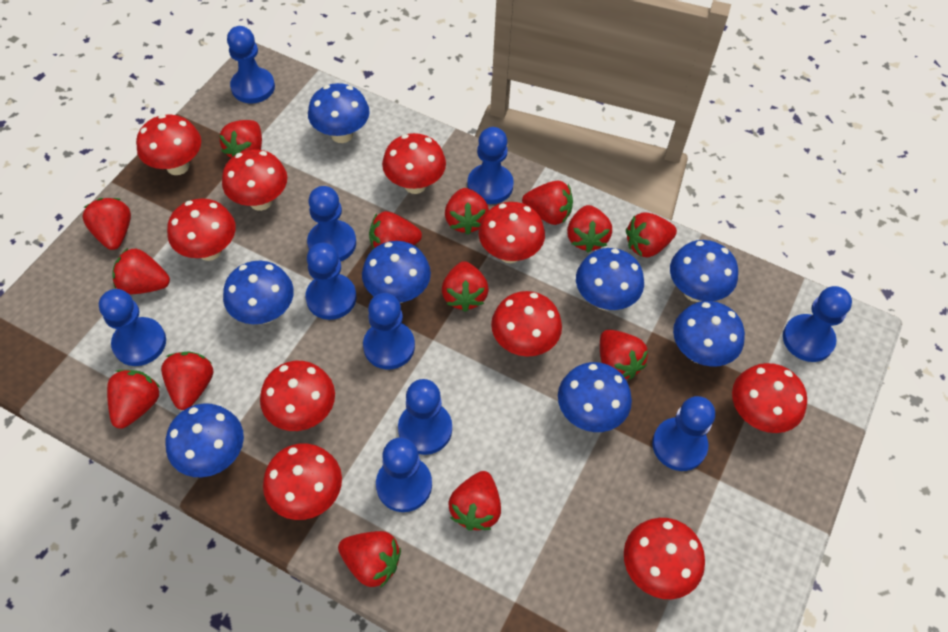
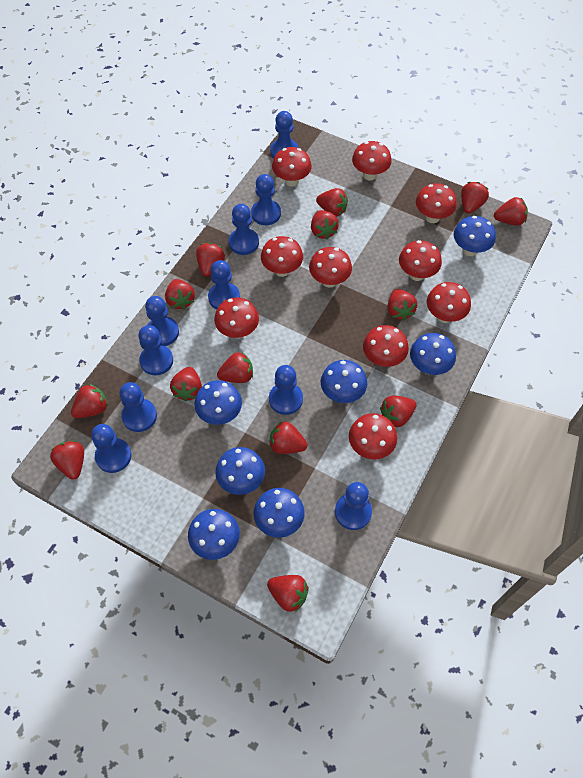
blue mushroom: 8 -> 7

